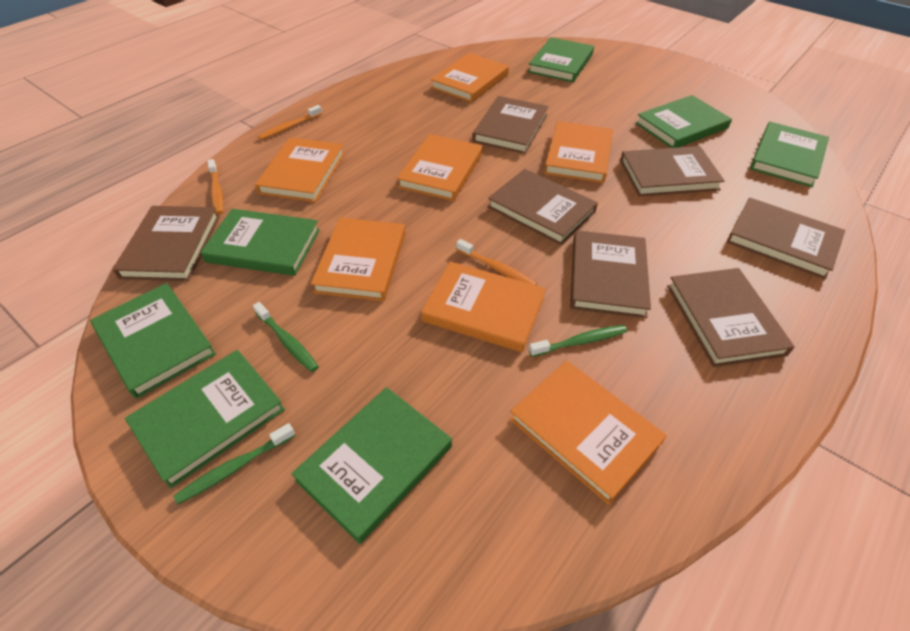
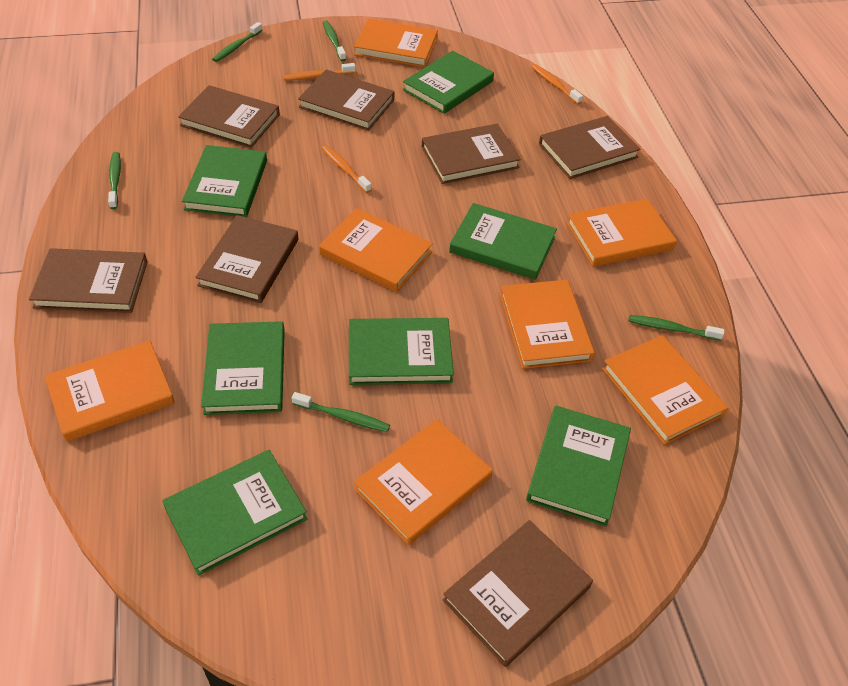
green toothbrush: 3 -> 5

